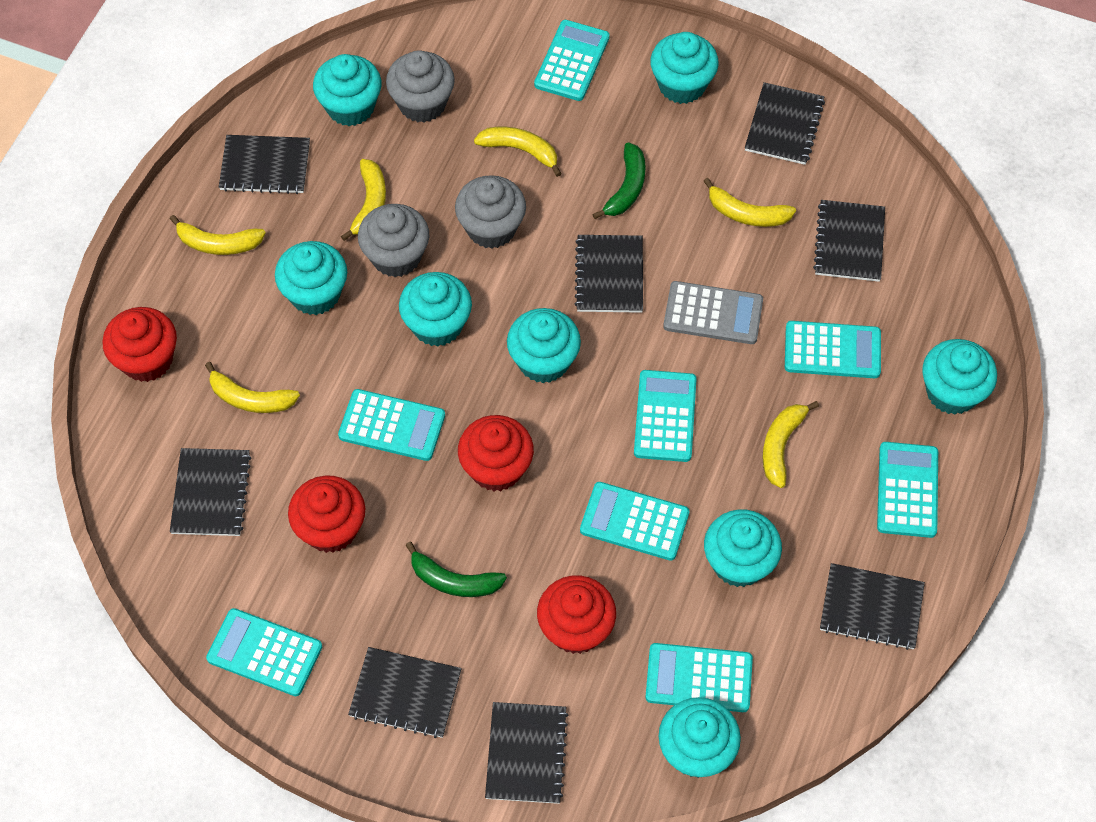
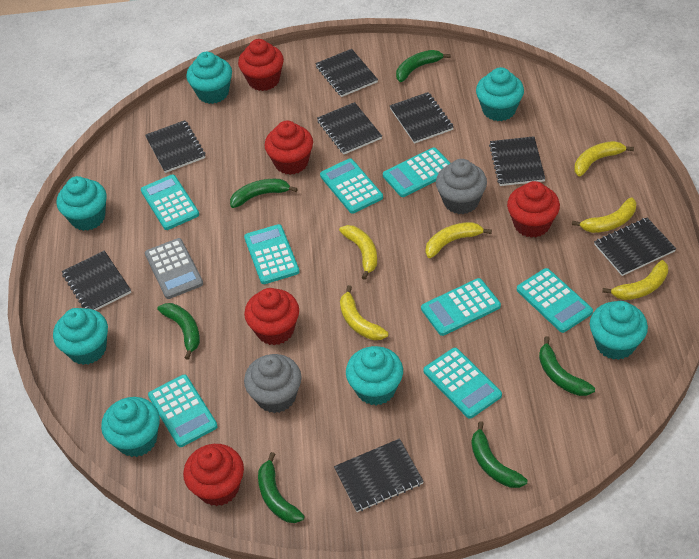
green banana: 2 -> 6
grey cupcake: 3 -> 2
red cupcake: 4 -> 5
turquoise cupcake: 8 -> 7

